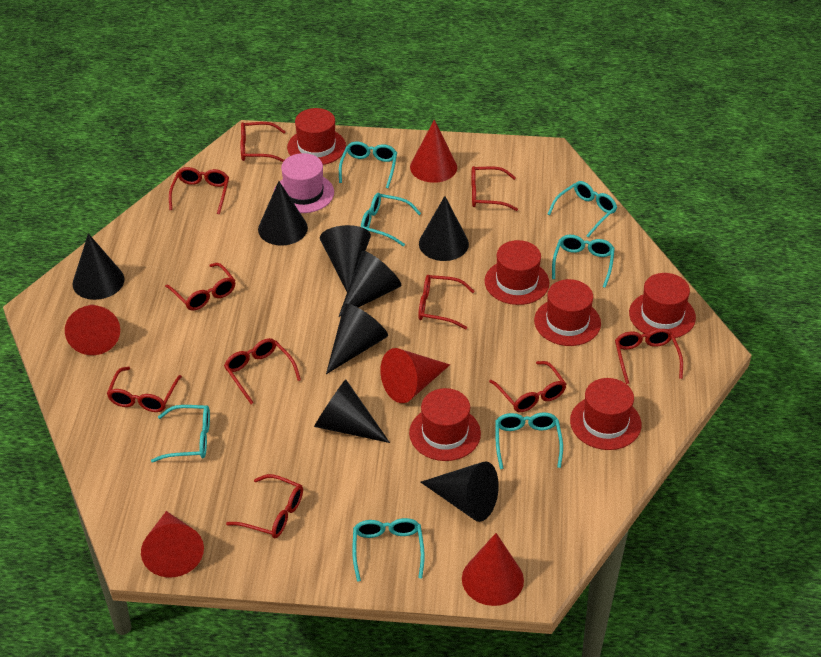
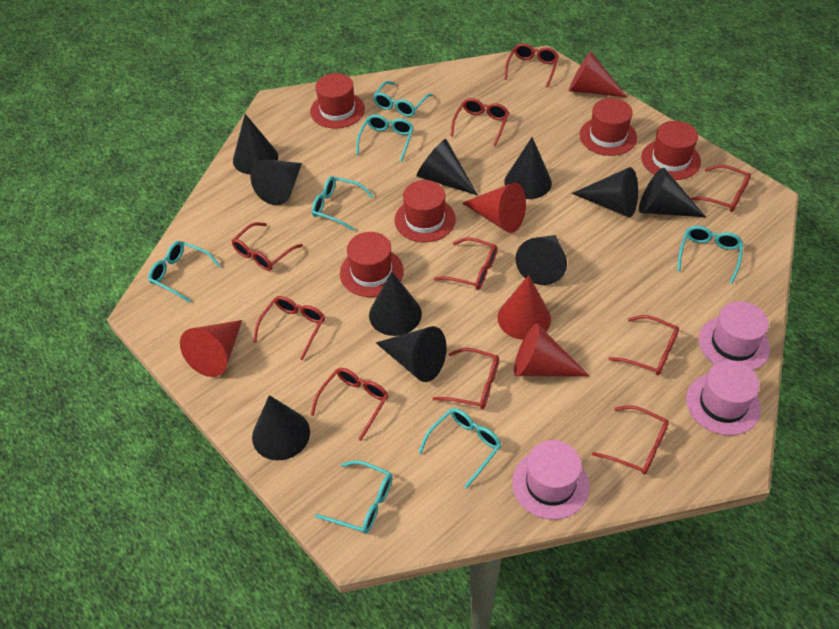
black cone: 8 -> 10
pink hat: 1 -> 3
red hat: 6 -> 5

